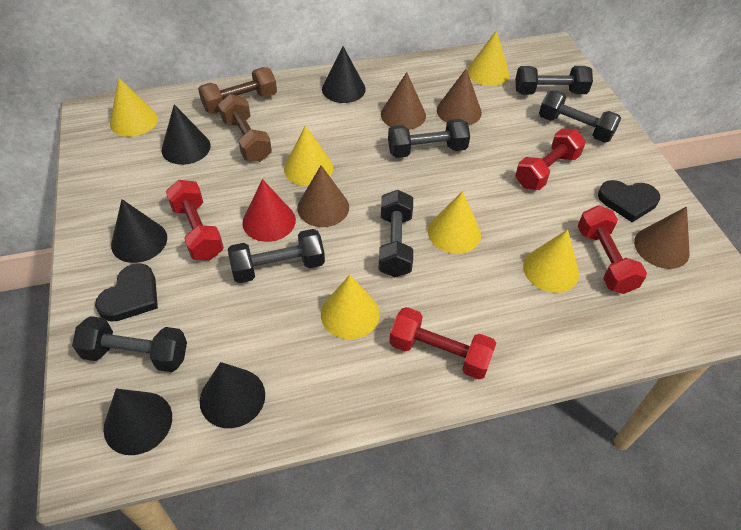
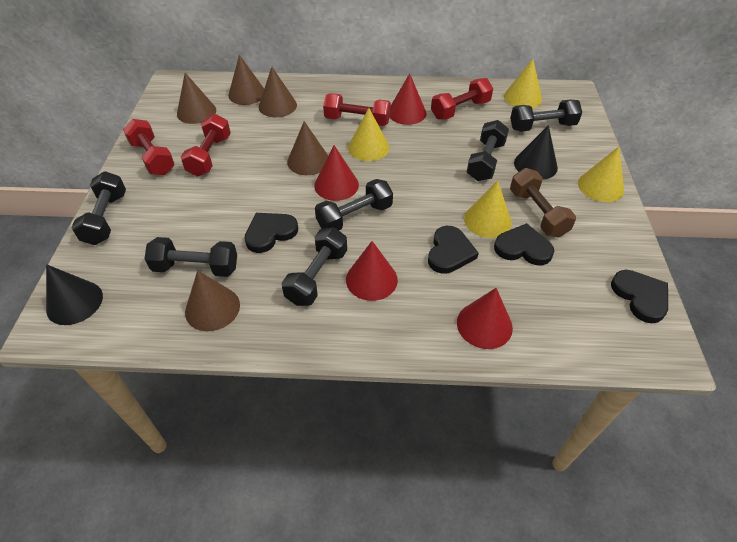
black cone: 5 -> 2
black heart: 2 -> 4
brown cone: 4 -> 5
brown dumbbell: 2 -> 1
red cone: 1 -> 4
yellow cone: 6 -> 4

